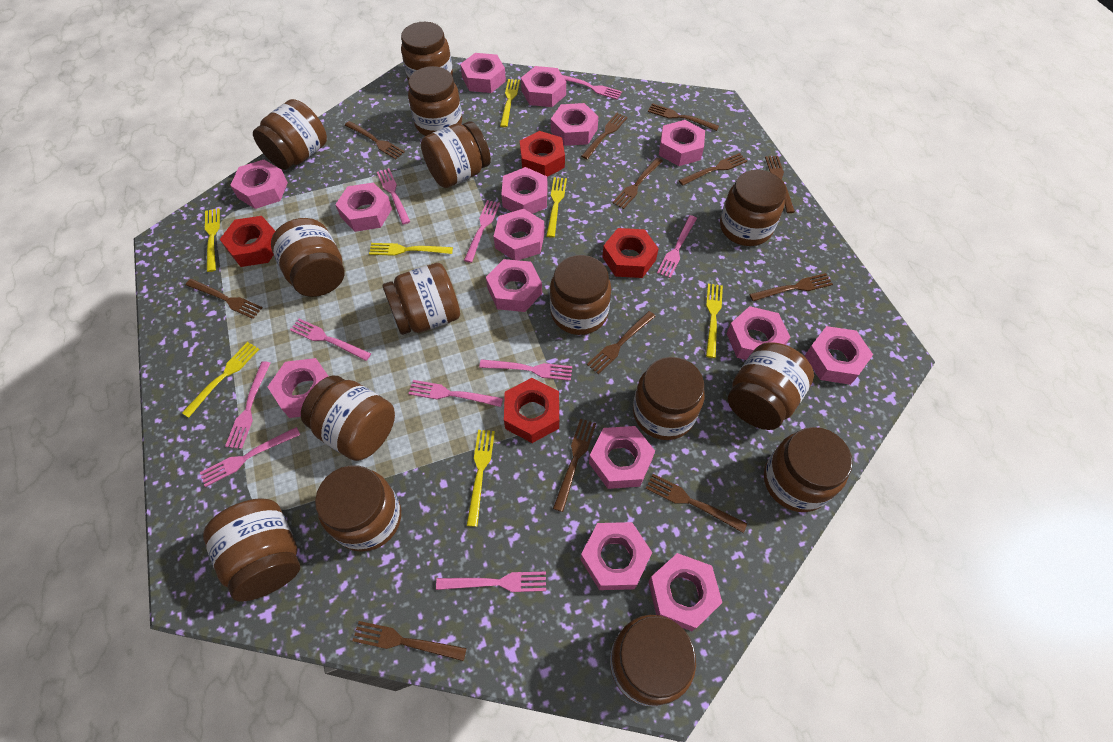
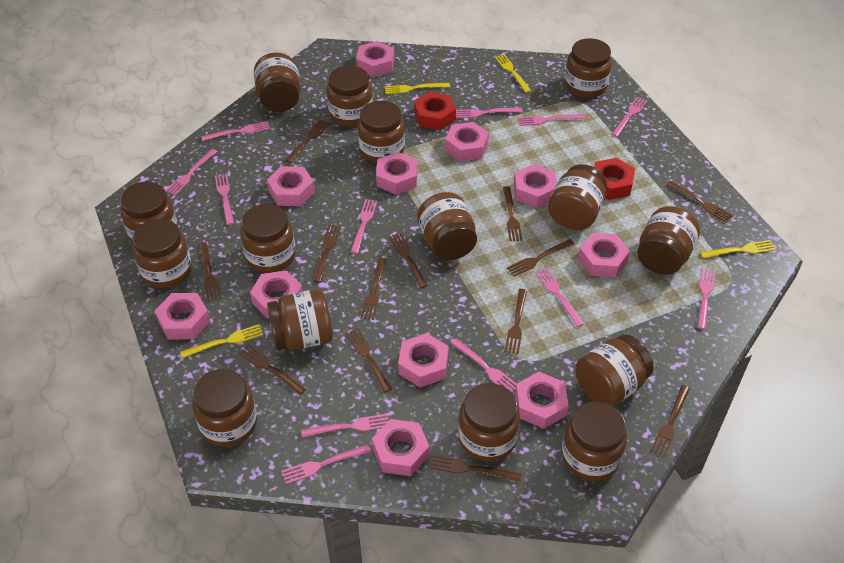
brown fork: 12 -> 13
pink fork: 10 -> 12
pink nut: 15 -> 11
red nut: 4 -> 2
yellow fork: 7 -> 4

